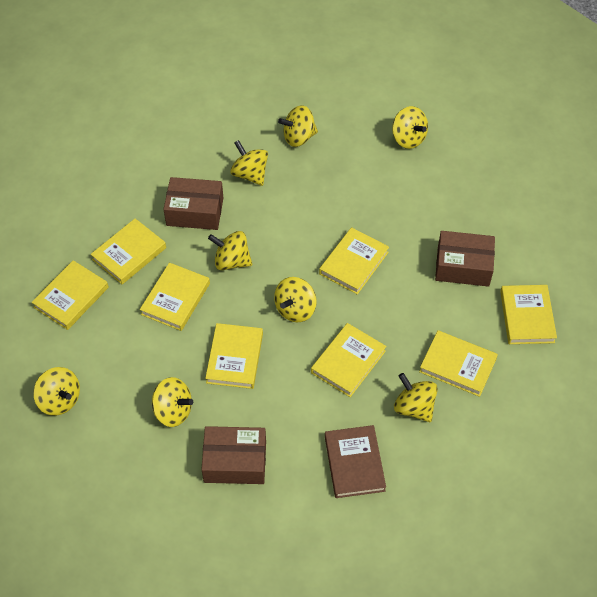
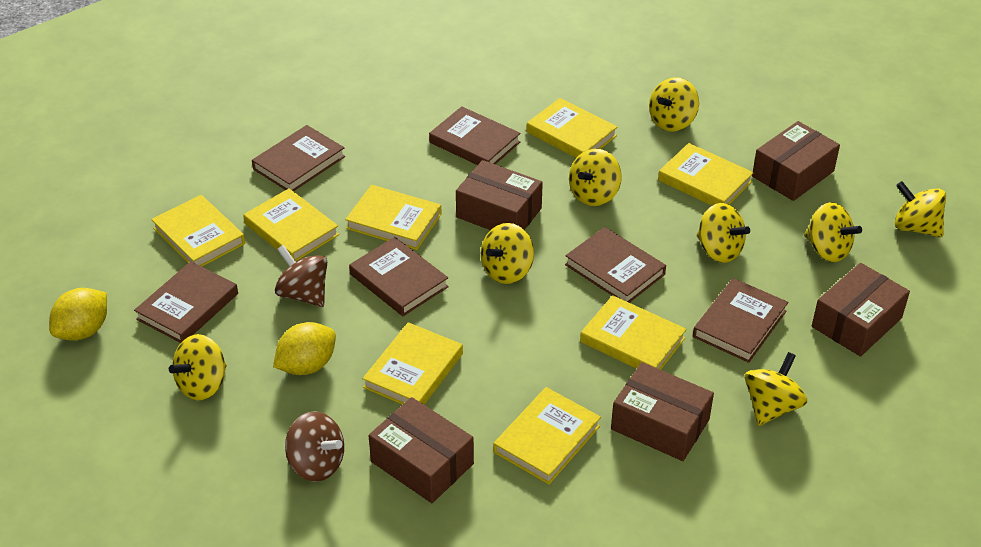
brown book: 1 -> 6
brown box: 3 -> 5
brown spinning top: 0 -> 2
yellow lemon: 0 -> 2

